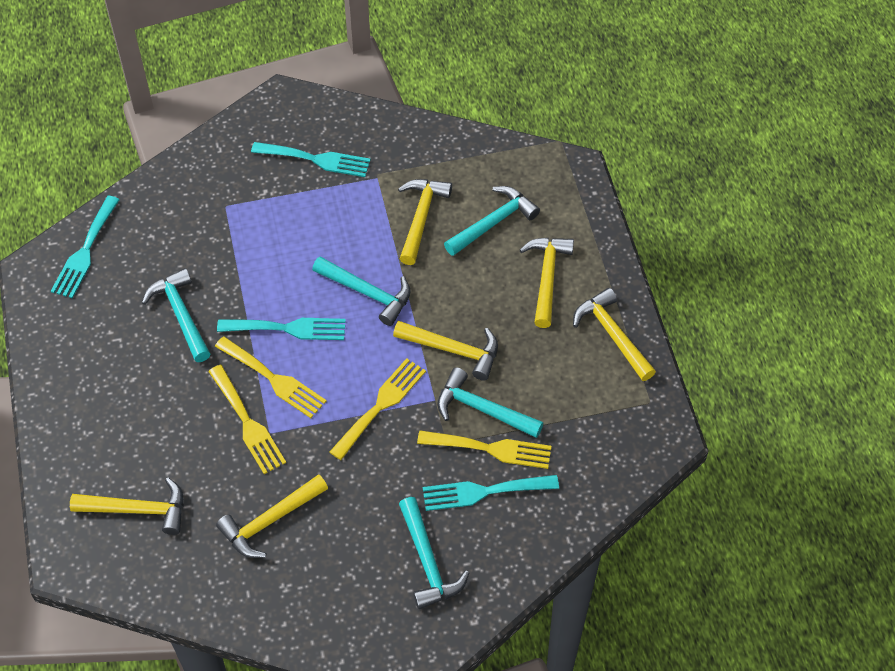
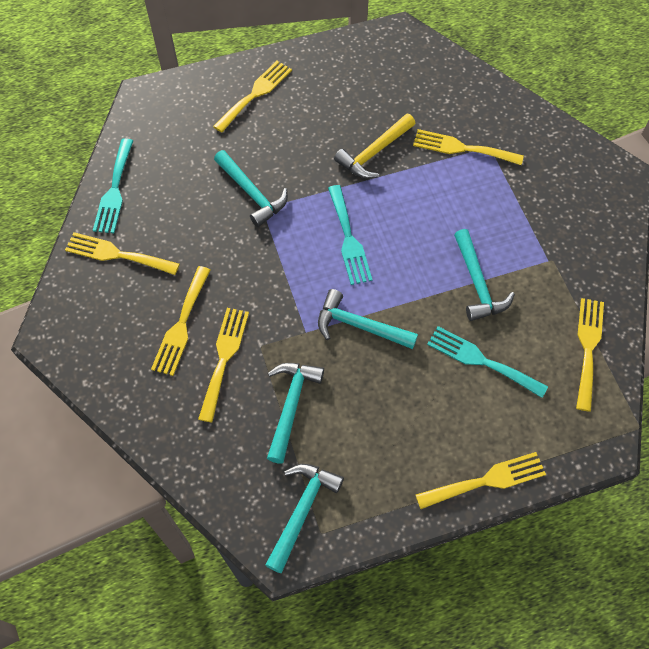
turquoise fork: 4 -> 3
yellow fork: 4 -> 7
yellow hammer: 6 -> 1

